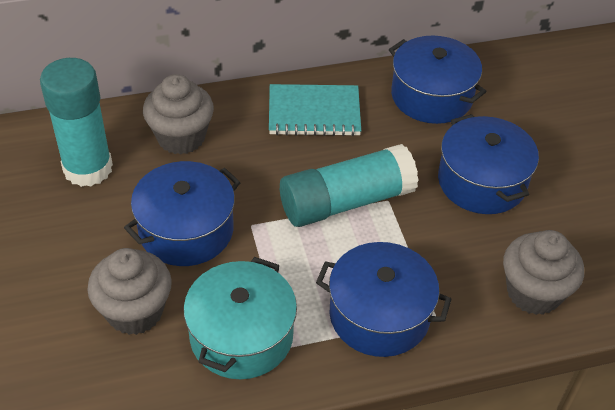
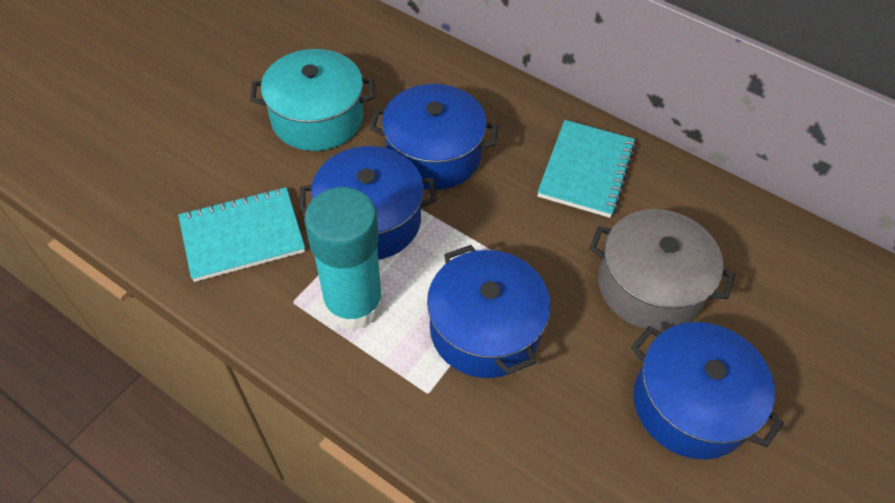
grey cupcake: 3 -> 0
grey pot: 0 -> 1
turquoise glue stick: 2 -> 1
turquoise notebook: 1 -> 2

